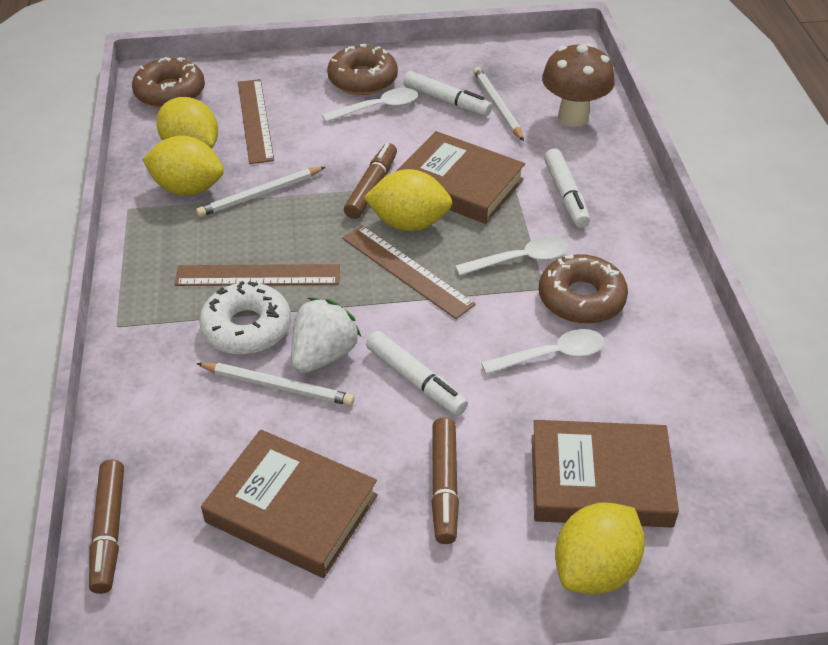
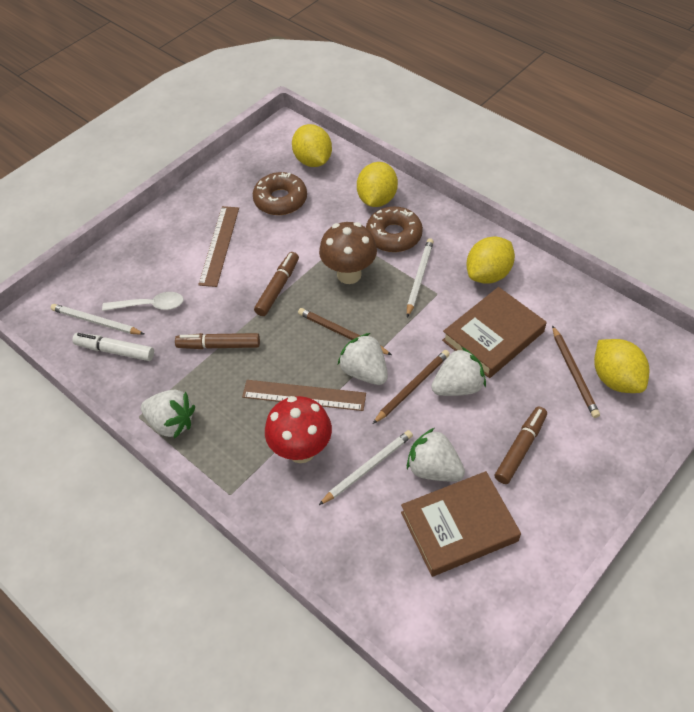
brown book: 3 -> 2
brown donut: 3 -> 2
brown pencil: 0 -> 3
brown ruler: 3 -> 2
red mushroom: 0 -> 1
white donut: 1 -> 0
white marker: 3 -> 1
white spoon: 3 -> 1
white strawberry: 1 -> 4

